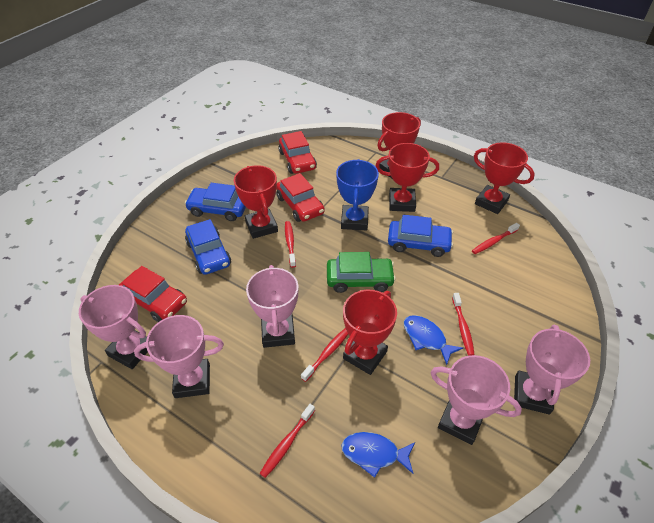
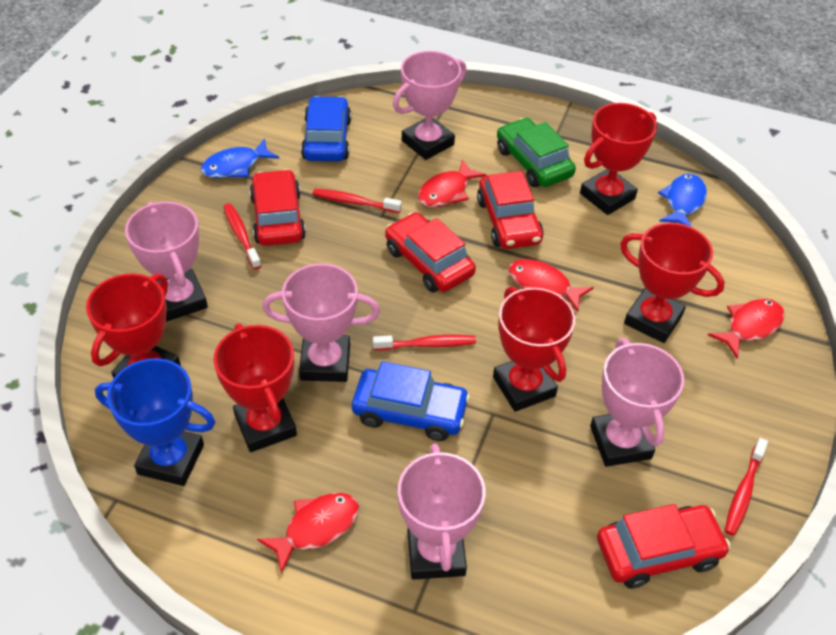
blue car: 3 -> 2
red car: 3 -> 4
red fish: 0 -> 4
red toothbrush: 5 -> 4

